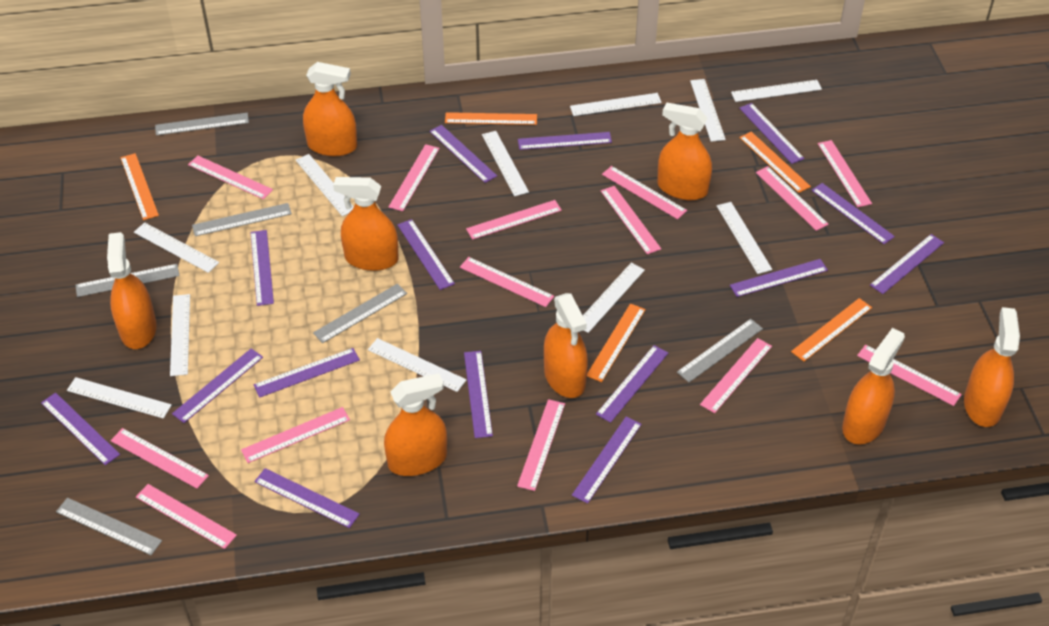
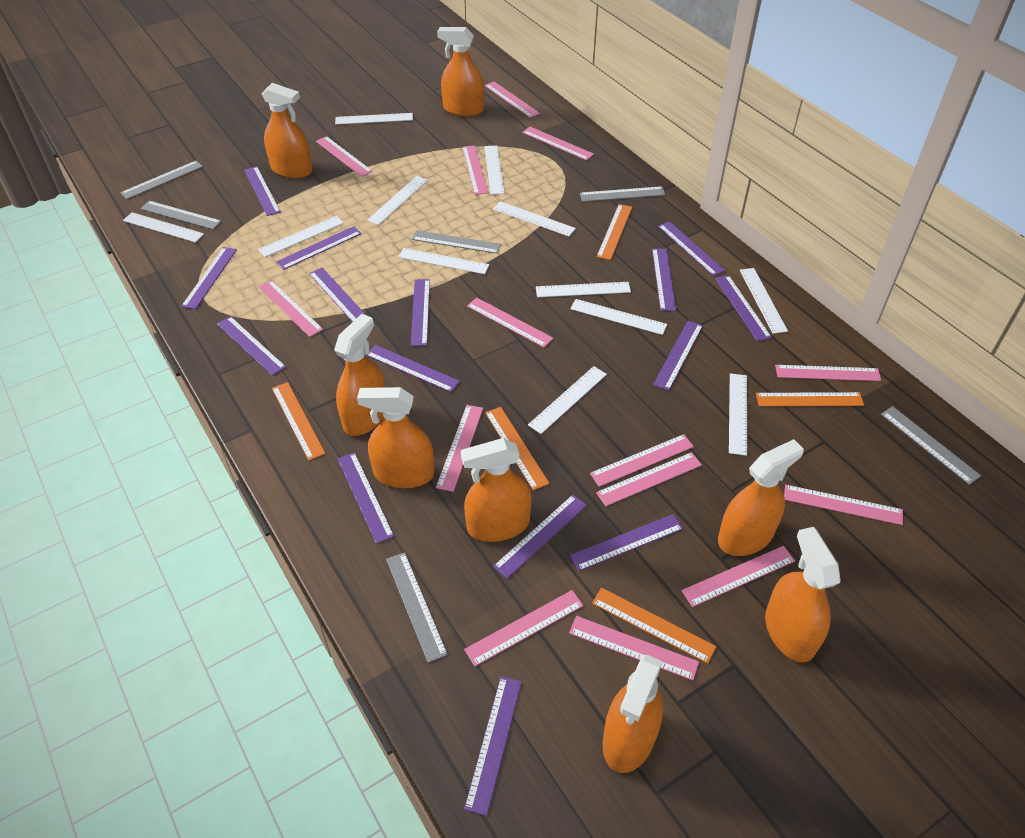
white ruler: 11 -> 12

